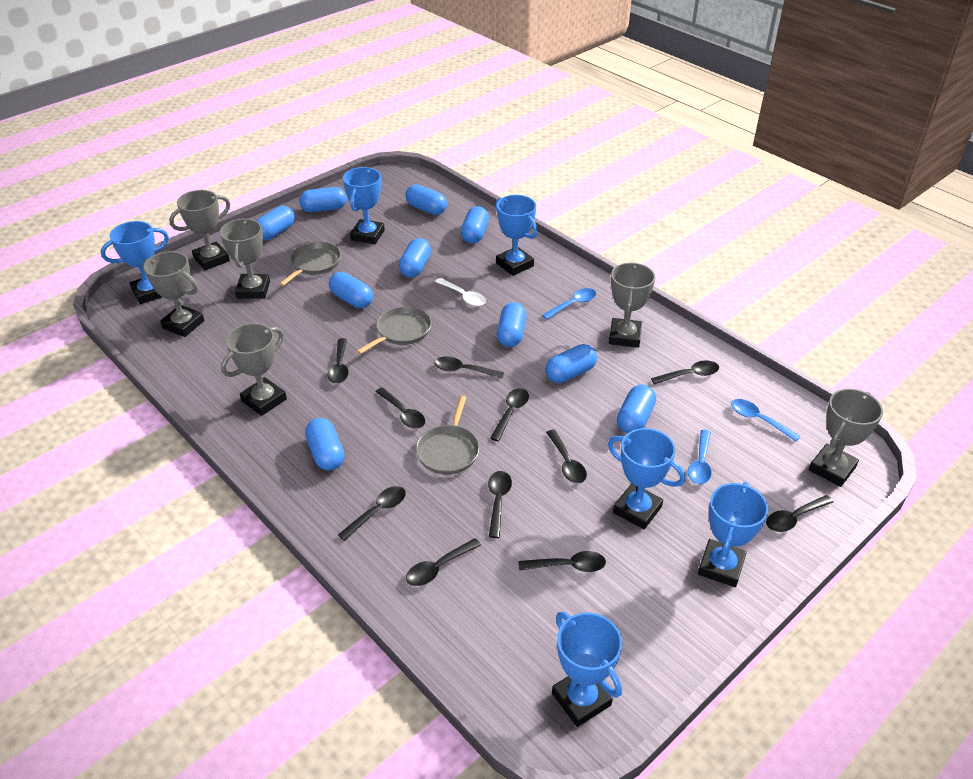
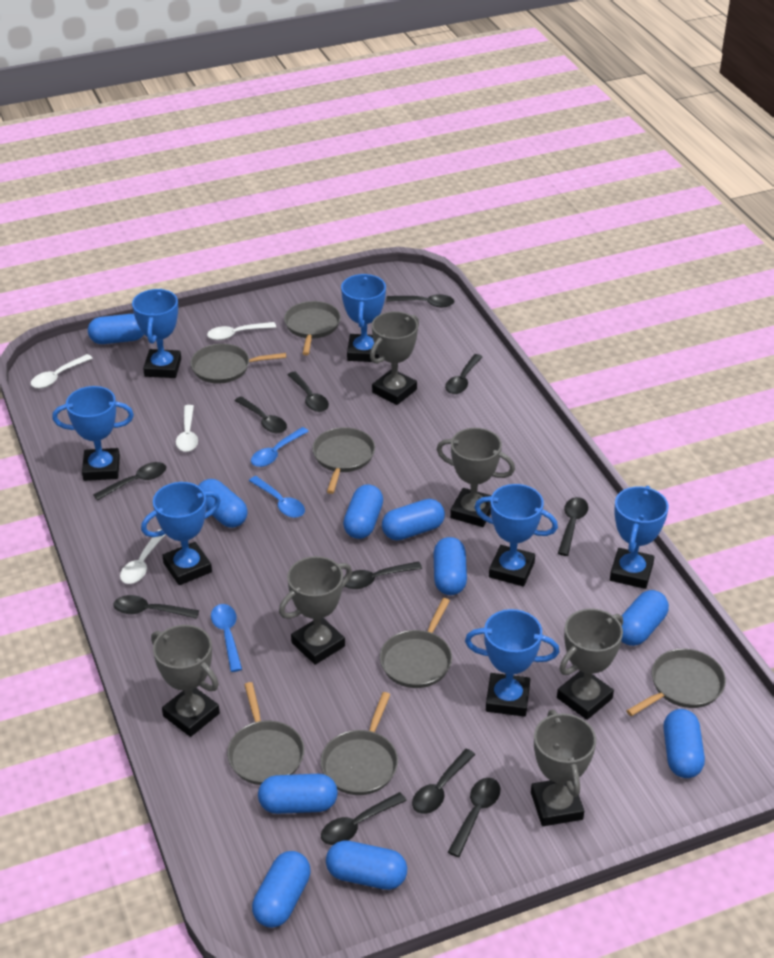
blue trophy: 6 -> 7
grey pan: 3 -> 7
white spoon: 1 -> 4

